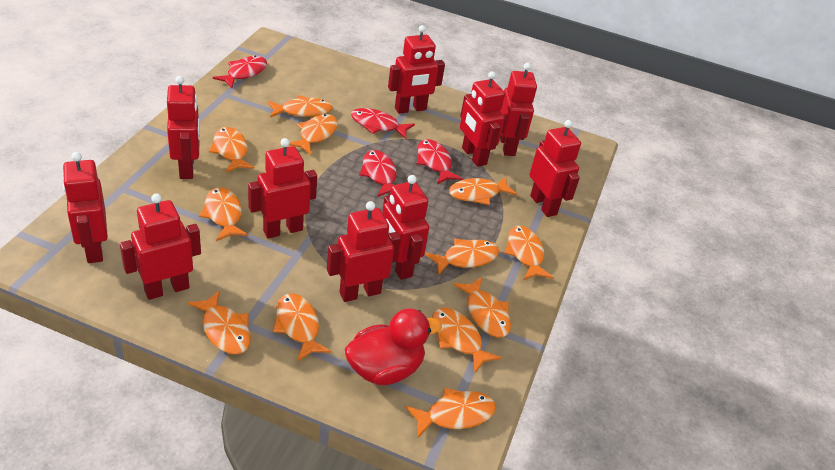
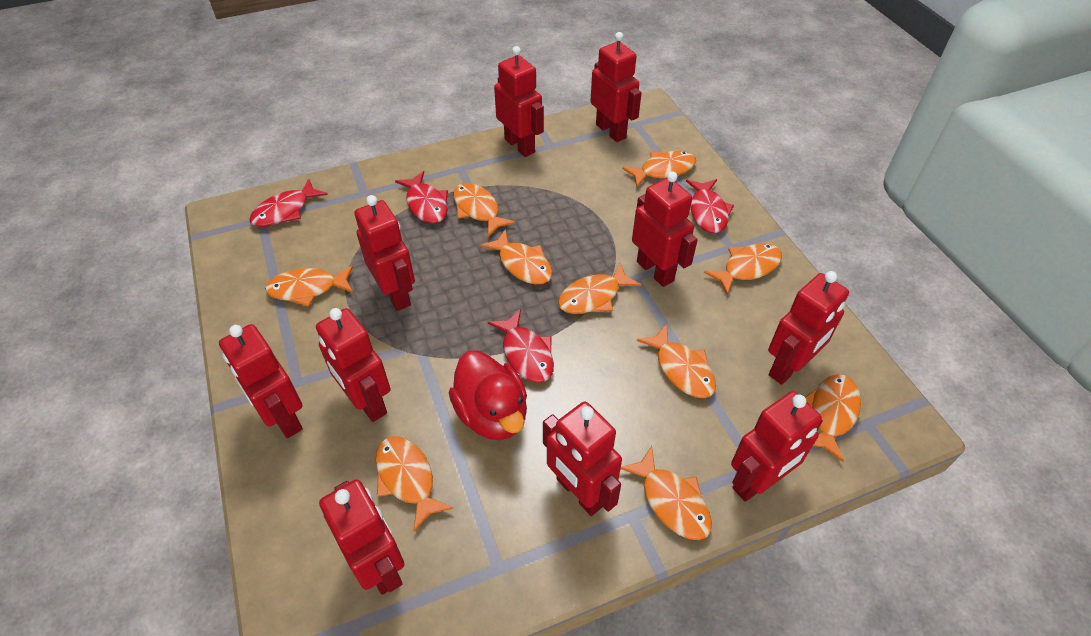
orange fish: 12 -> 10

